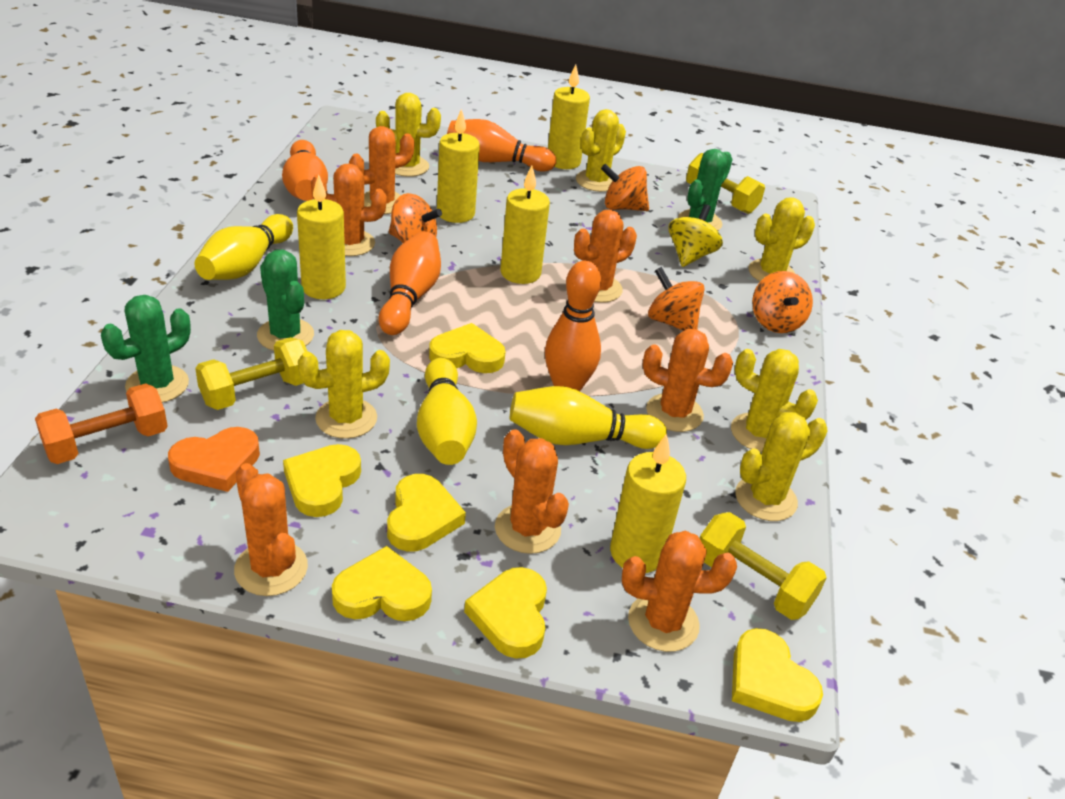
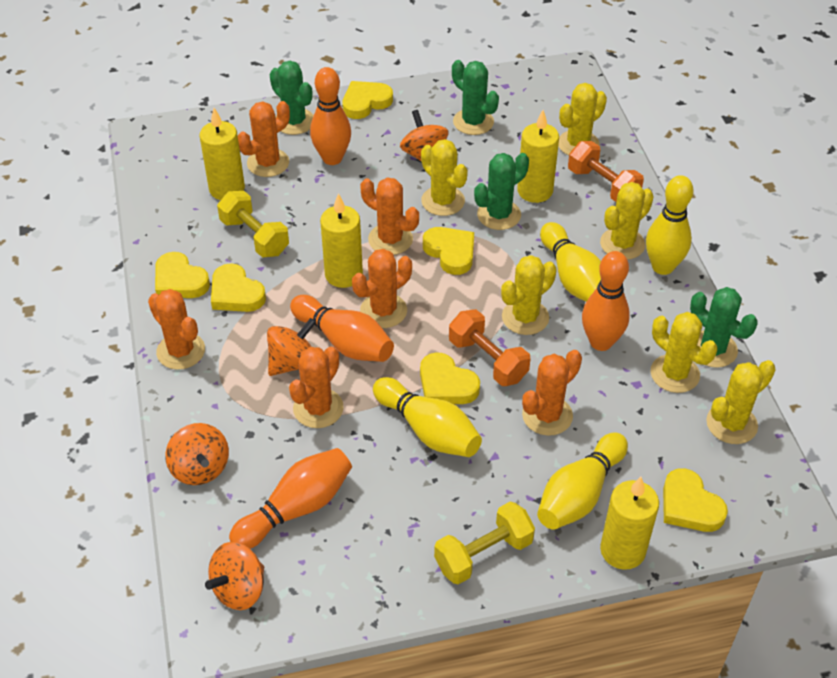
green cactus: 3 -> 4
orange cactus: 7 -> 6
orange dumbbell: 1 -> 2
orange heart: 1 -> 0
yellow bowling pin: 3 -> 4
yellow candle: 5 -> 4
yellow dumbbell: 3 -> 2
yellow spinning top: 1 -> 0

